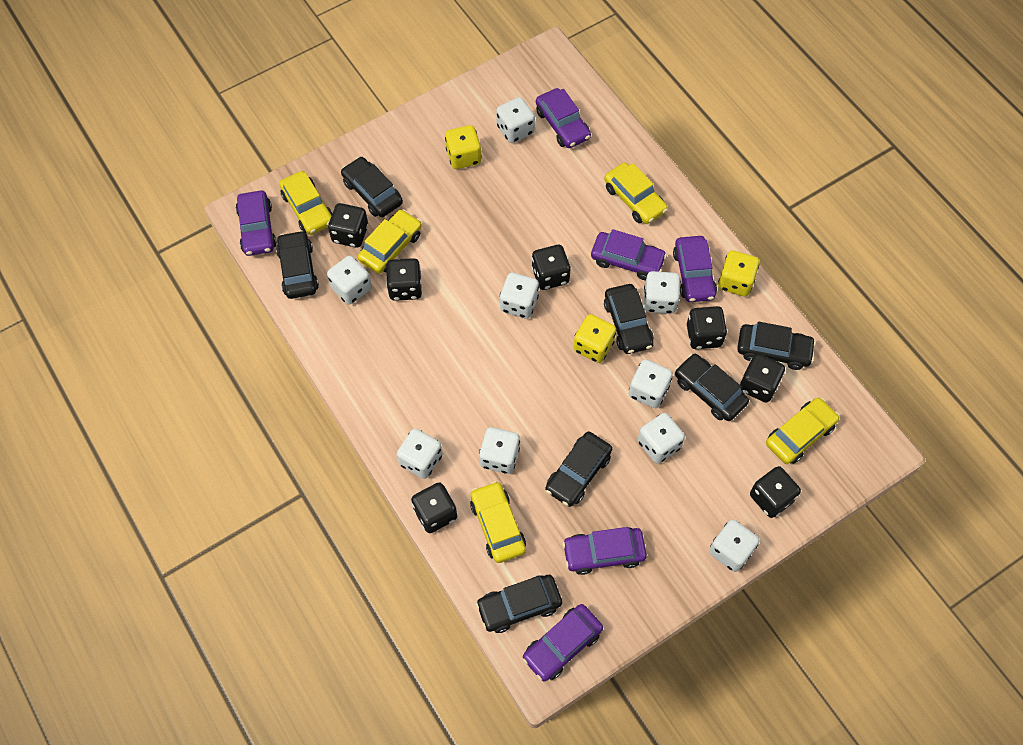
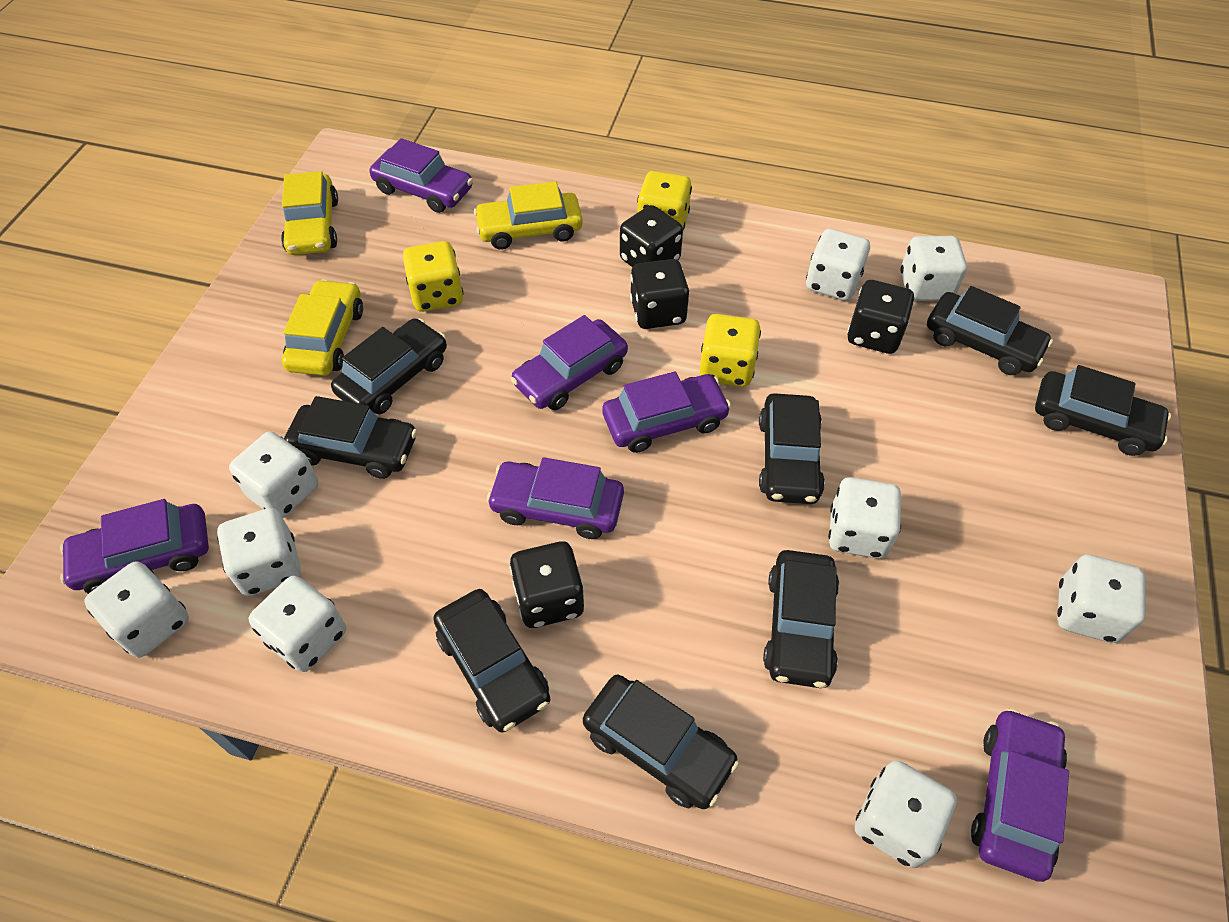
black car: 7 -> 8
black dice: 7 -> 4
yellow car: 5 -> 3

